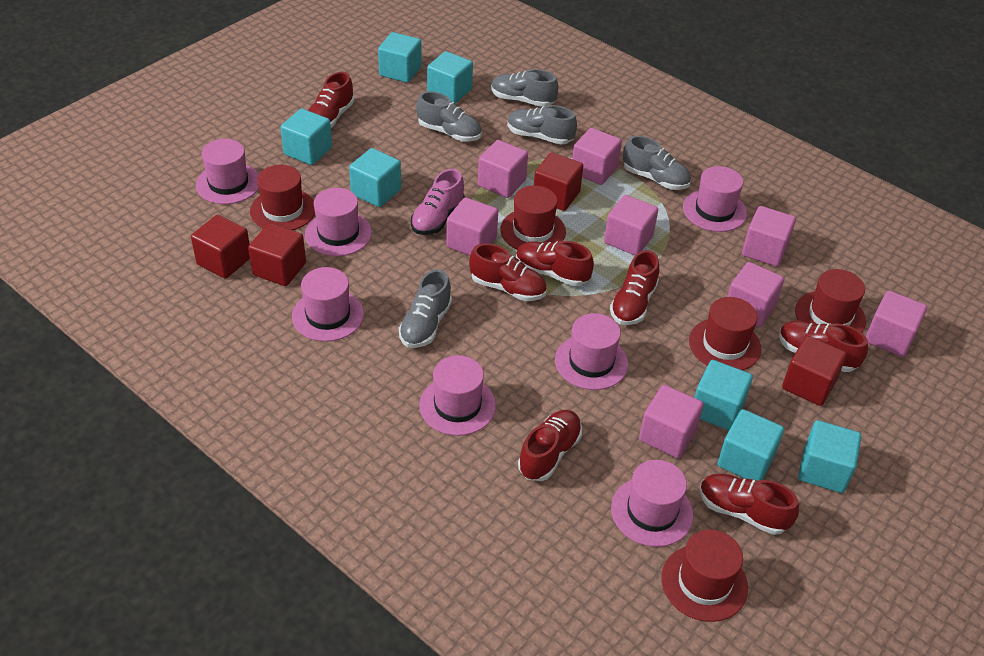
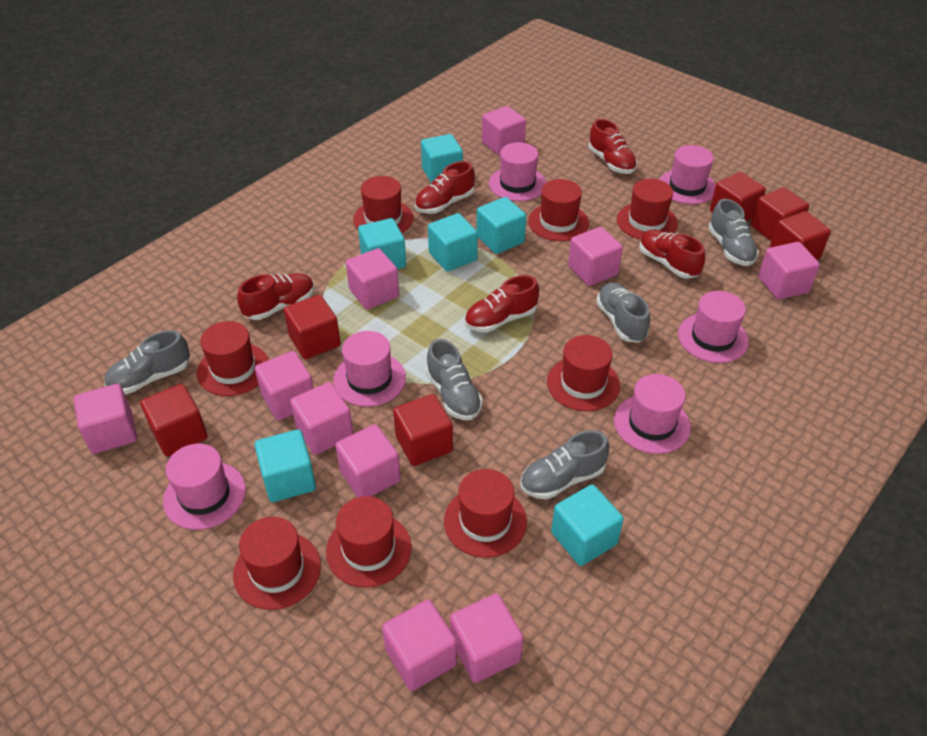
pink cube: 8 -> 10
pink hat: 7 -> 6
pink shoe: 1 -> 0
red cube: 4 -> 6
red hat: 5 -> 8
red shoe: 7 -> 5
turquoise cube: 7 -> 6

